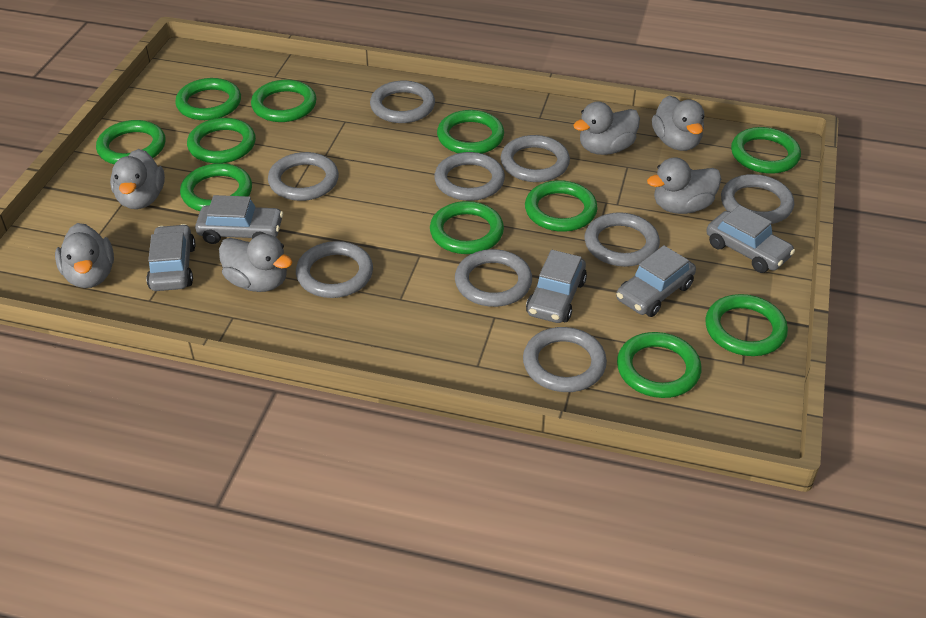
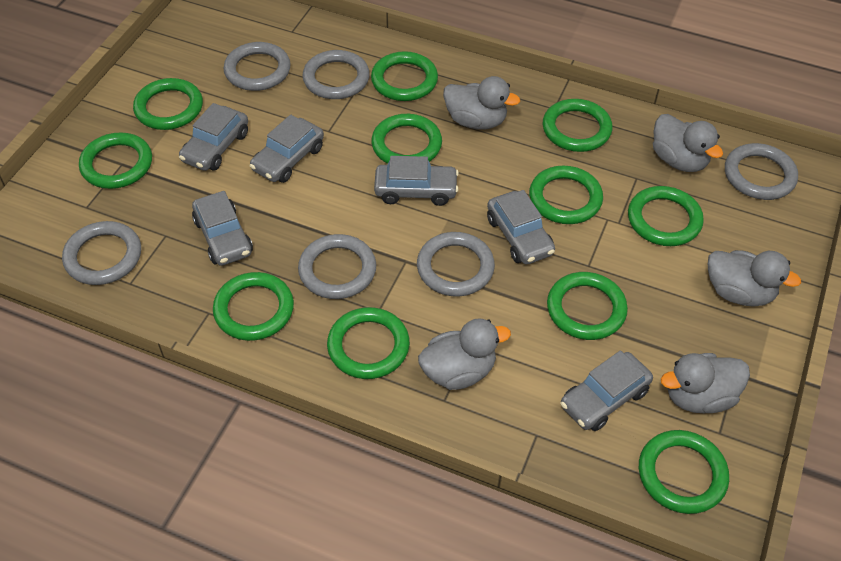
grey car: 5 -> 6
grey duck: 6 -> 5
grey ring: 9 -> 6

